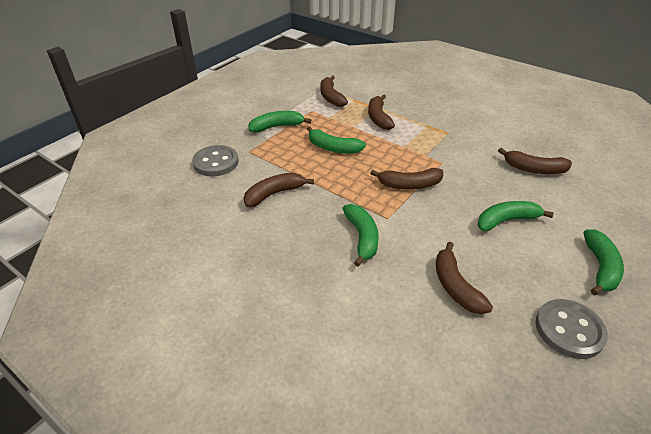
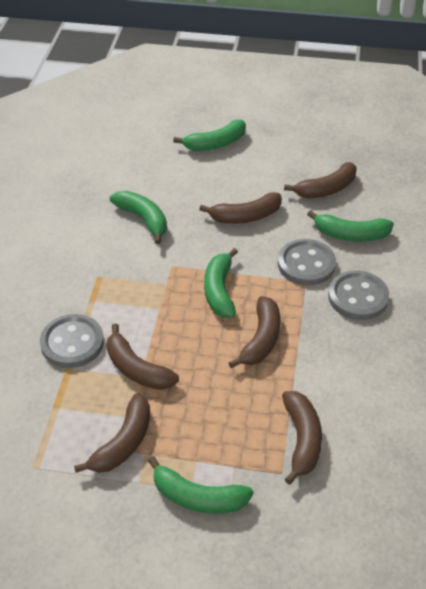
grey button: 2 -> 3

